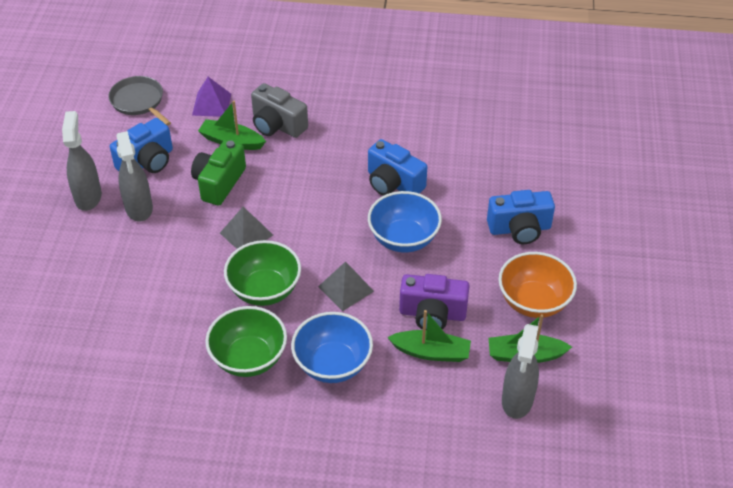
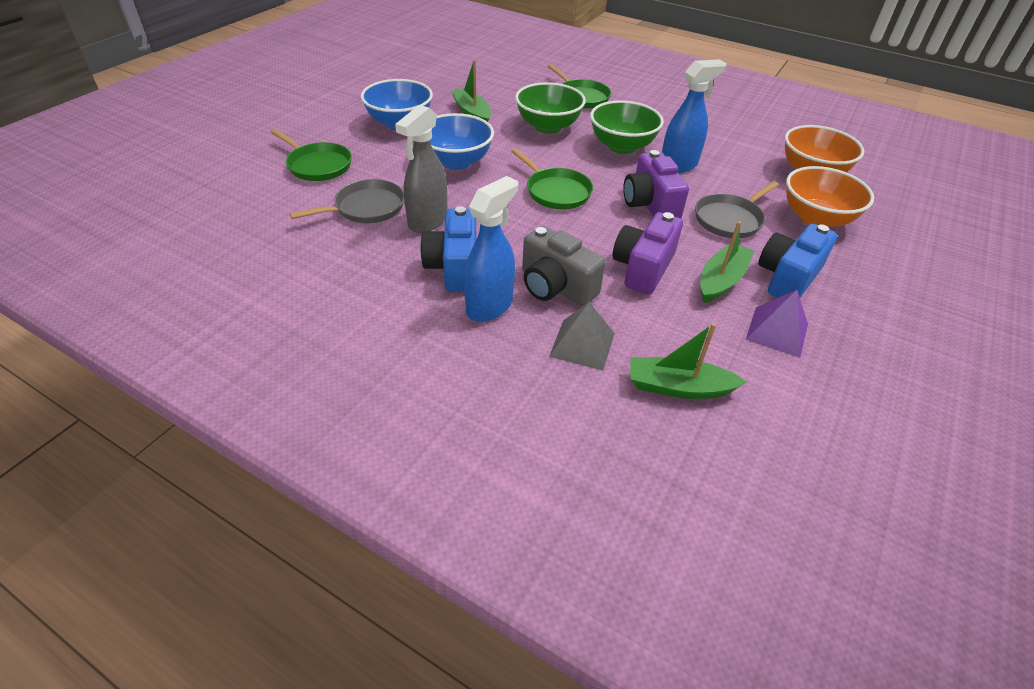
blue camera: 3 -> 2
blue spray bottle: 0 -> 2
green camera: 1 -> 0
green pan: 0 -> 3
grey pan: 1 -> 2
grey pyramid: 2 -> 1
grey spray bottle: 3 -> 1
orange bowl: 1 -> 2
purple camera: 1 -> 2

